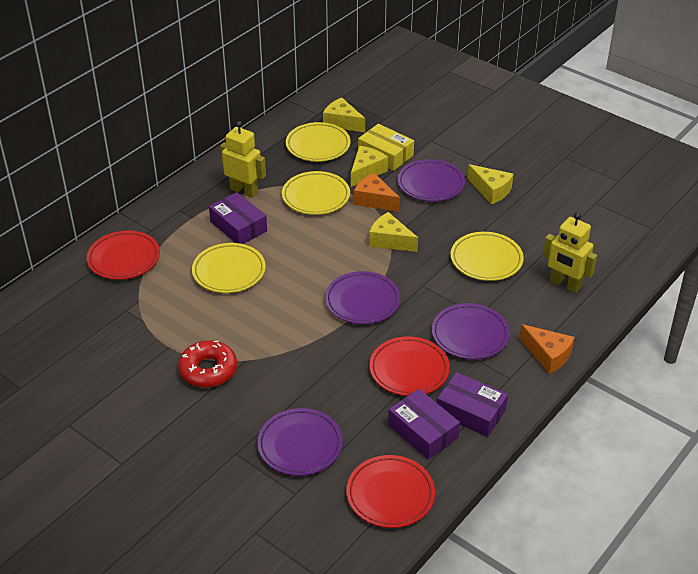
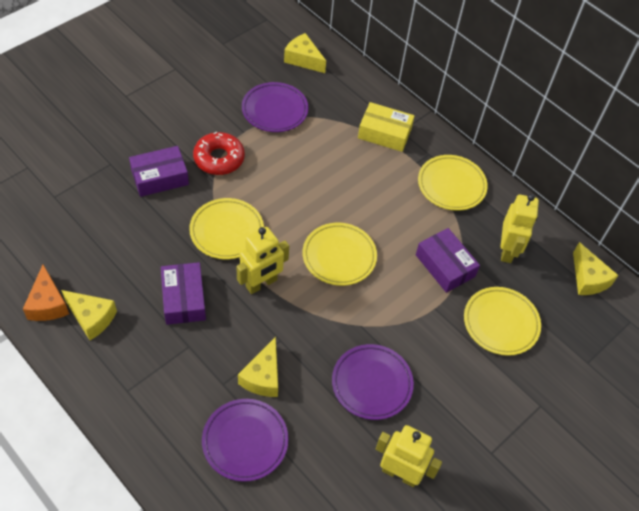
orange cheese: 2 -> 1
purple plate: 4 -> 3
red plate: 3 -> 0
yellow robot: 2 -> 3

